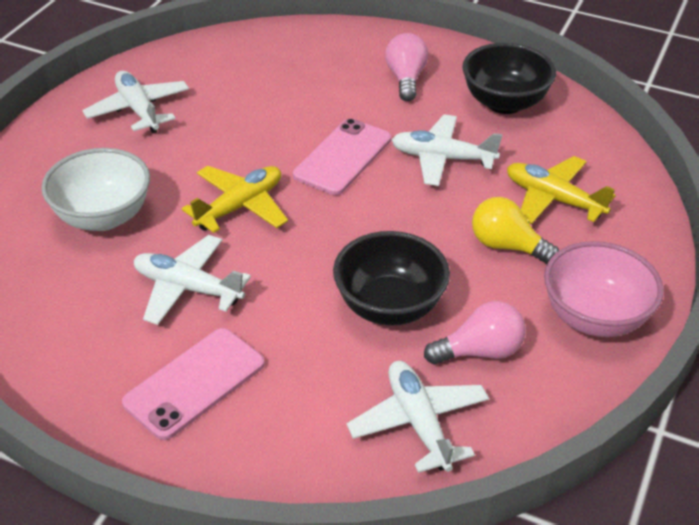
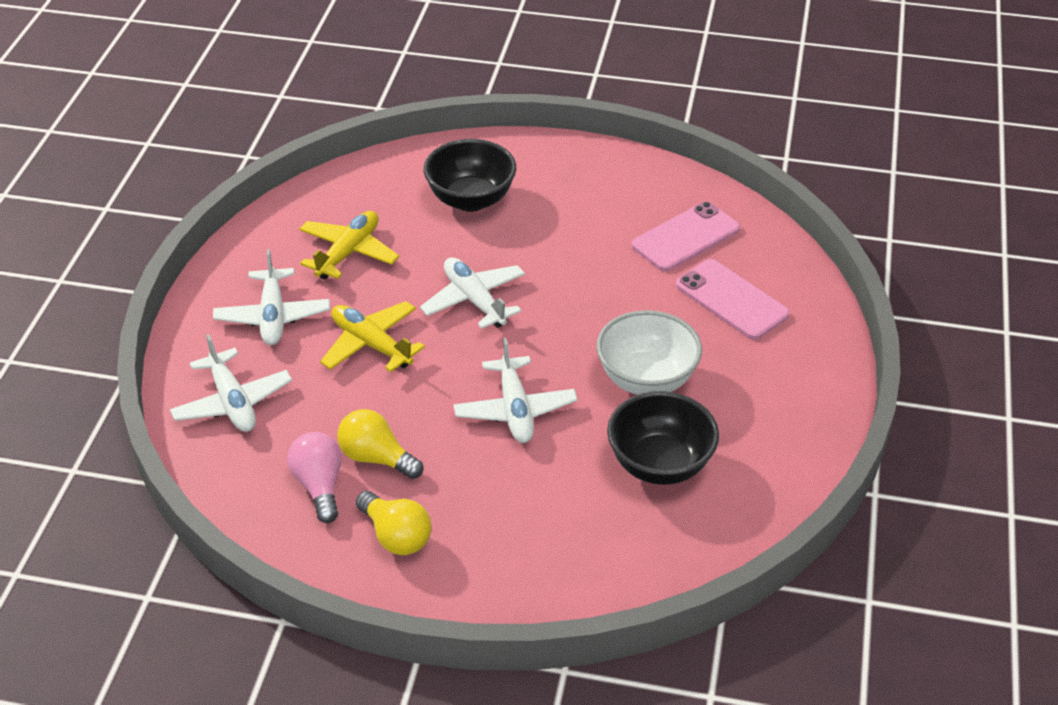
pink bowl: 1 -> 0
pink light bulb: 2 -> 1
yellow light bulb: 1 -> 2

